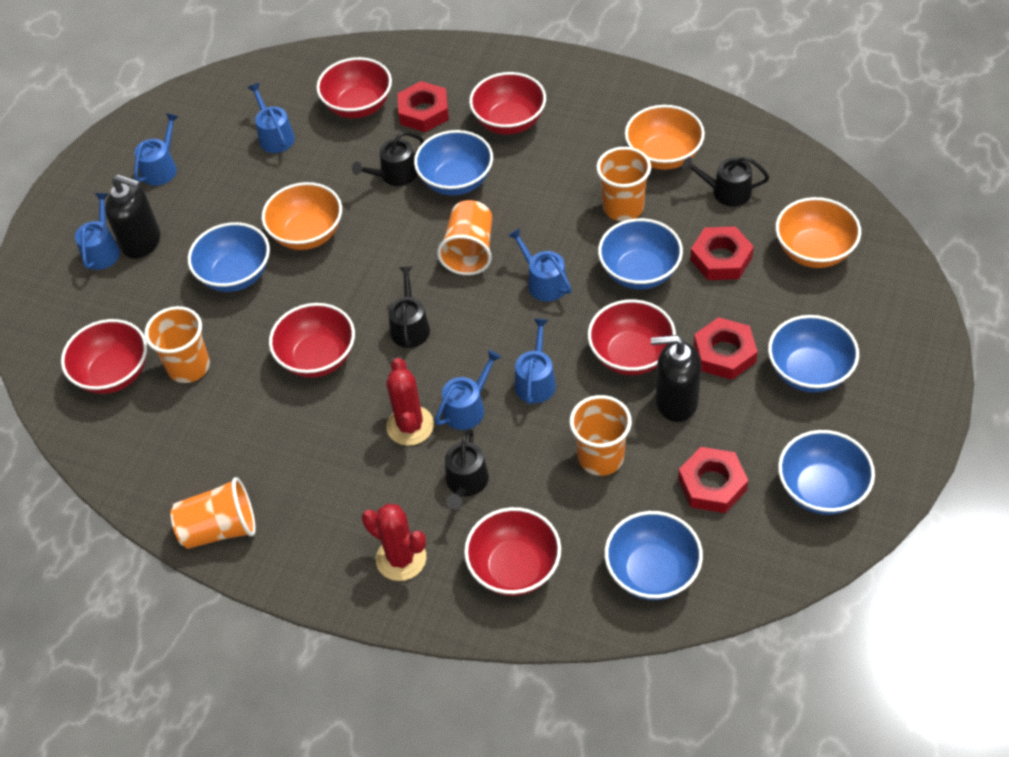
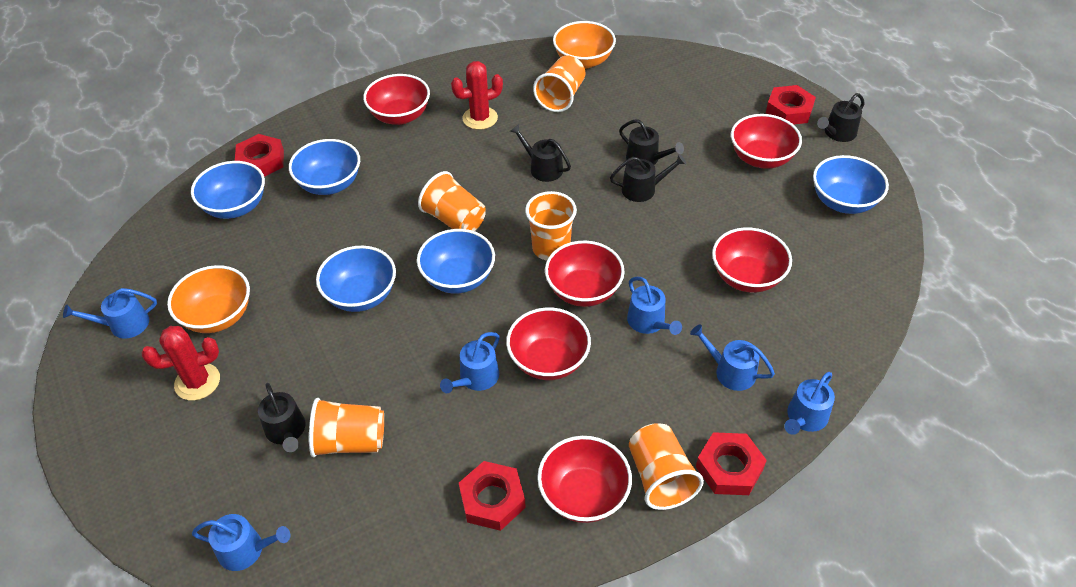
black soap dispenser: 2 -> 0
black watering can: 4 -> 5
blue bowl: 6 -> 5
orange bowl: 3 -> 2

